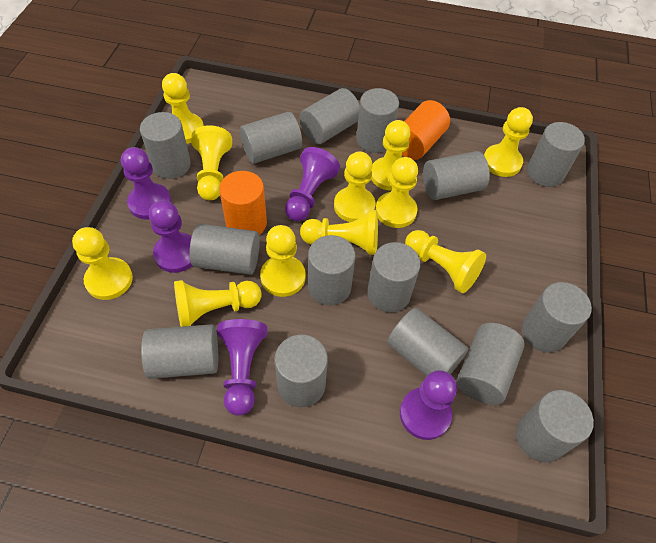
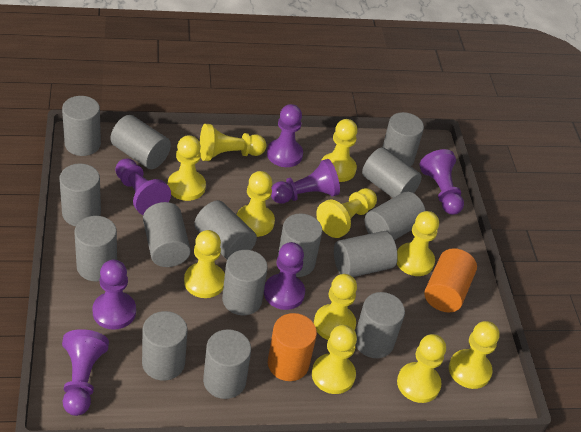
purple pawn: 5 -> 7

